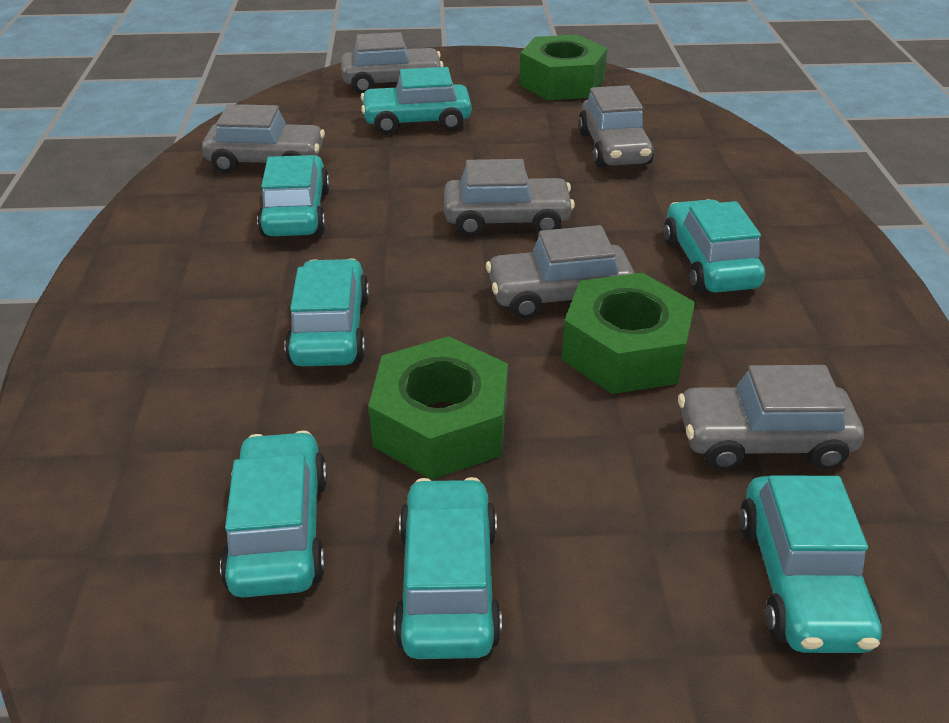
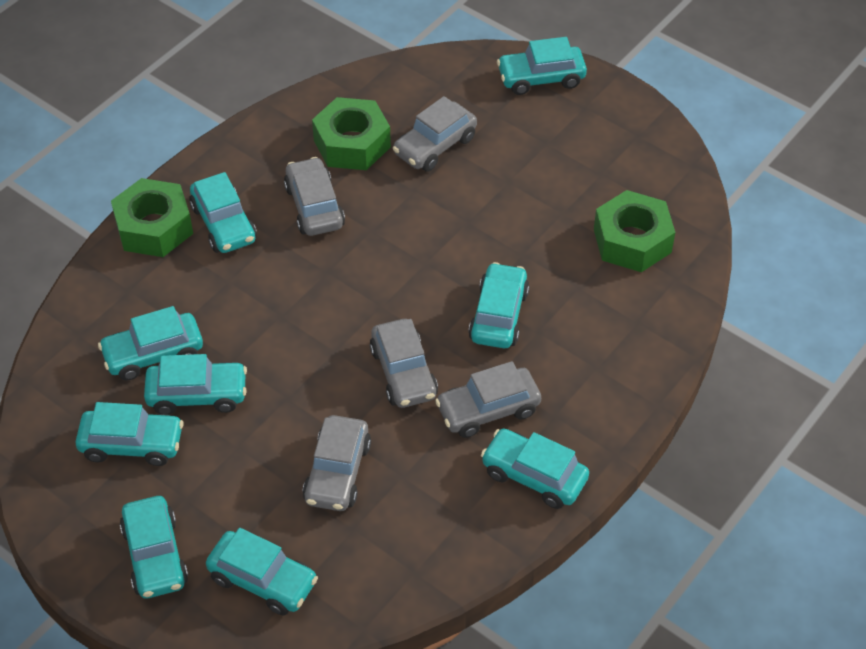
grey car: 6 -> 5
turquoise car: 7 -> 9

